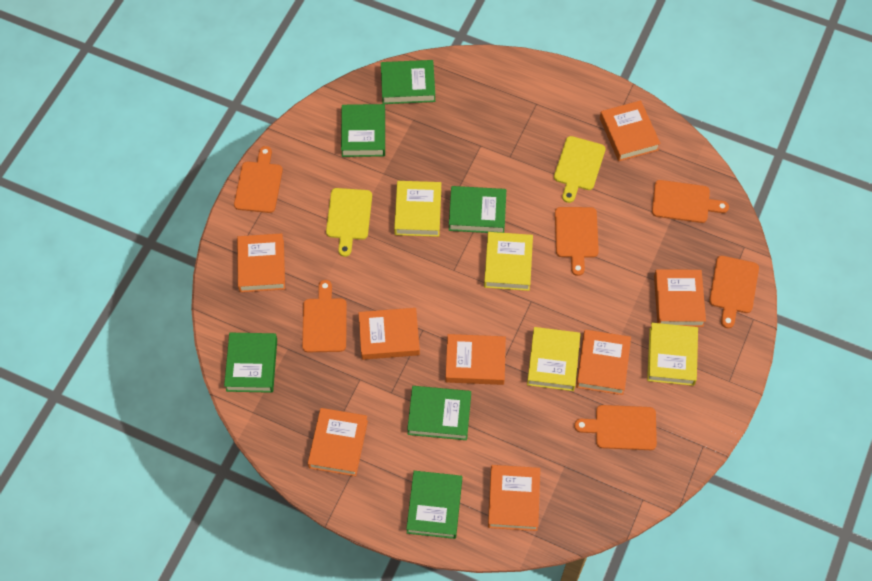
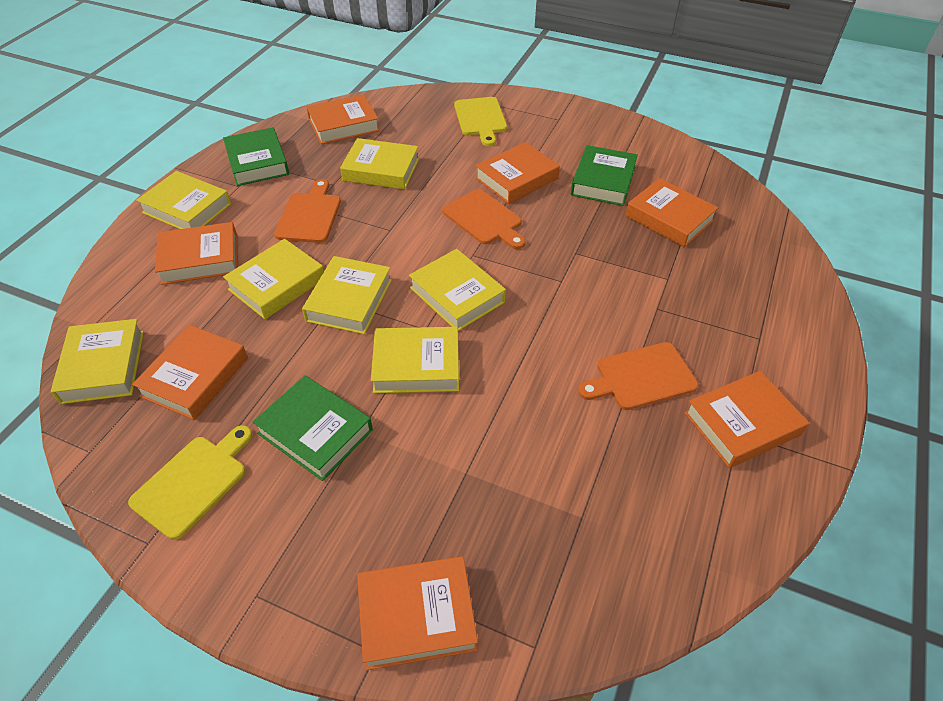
green book: 6 -> 3
orange book: 8 -> 7
orange cutting board: 6 -> 3
yellow book: 4 -> 7

